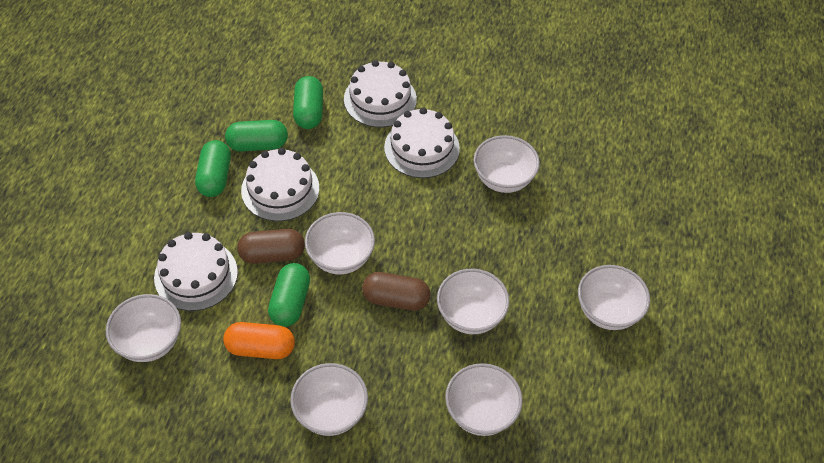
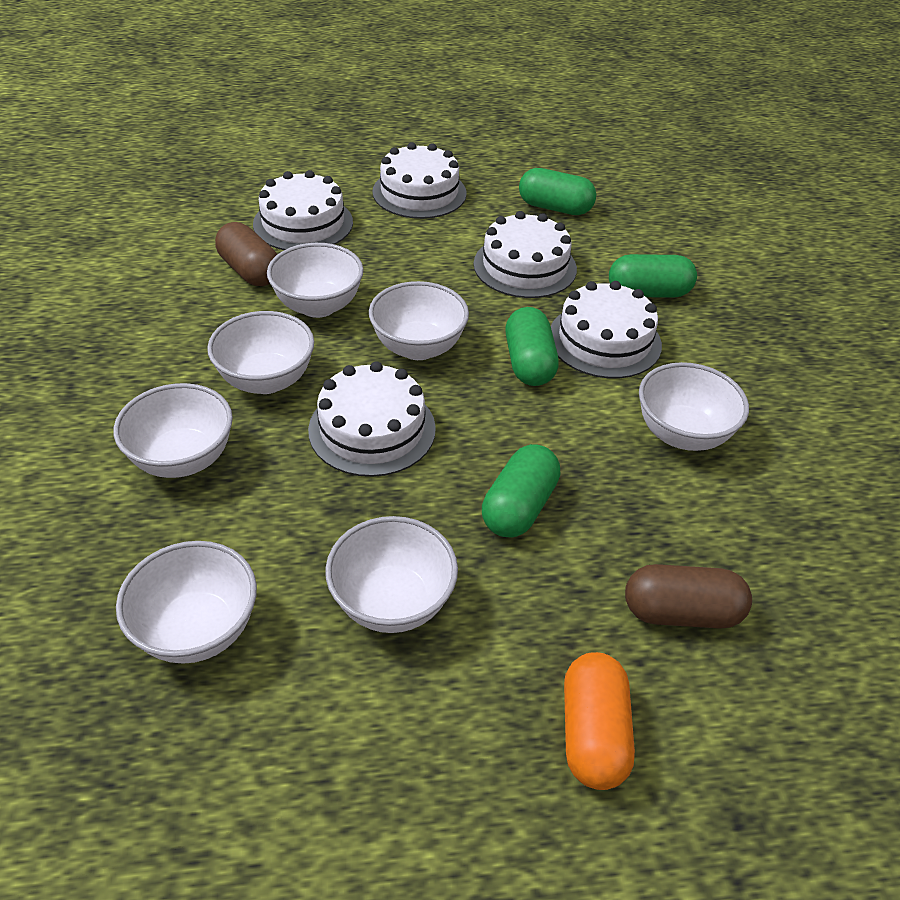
white cake: 4 -> 5

